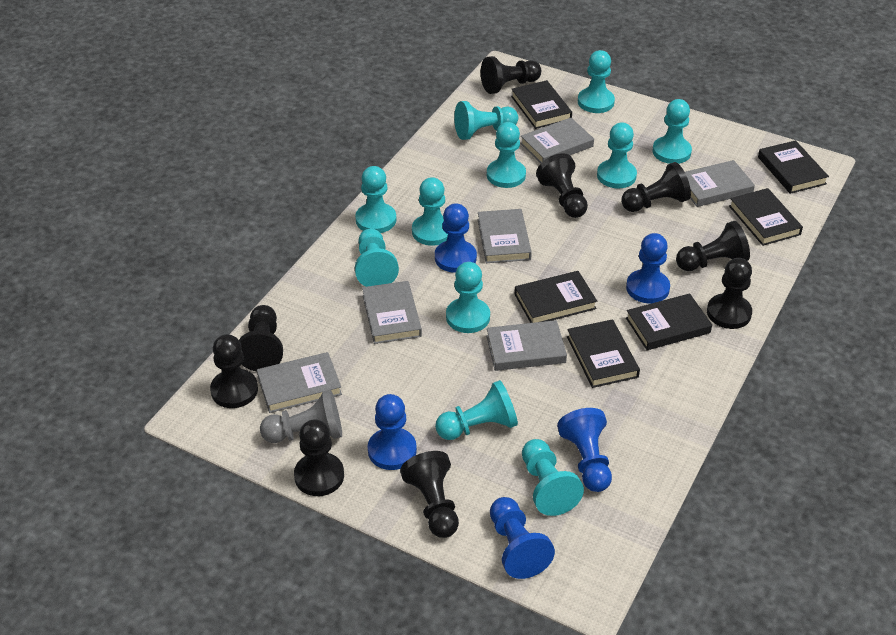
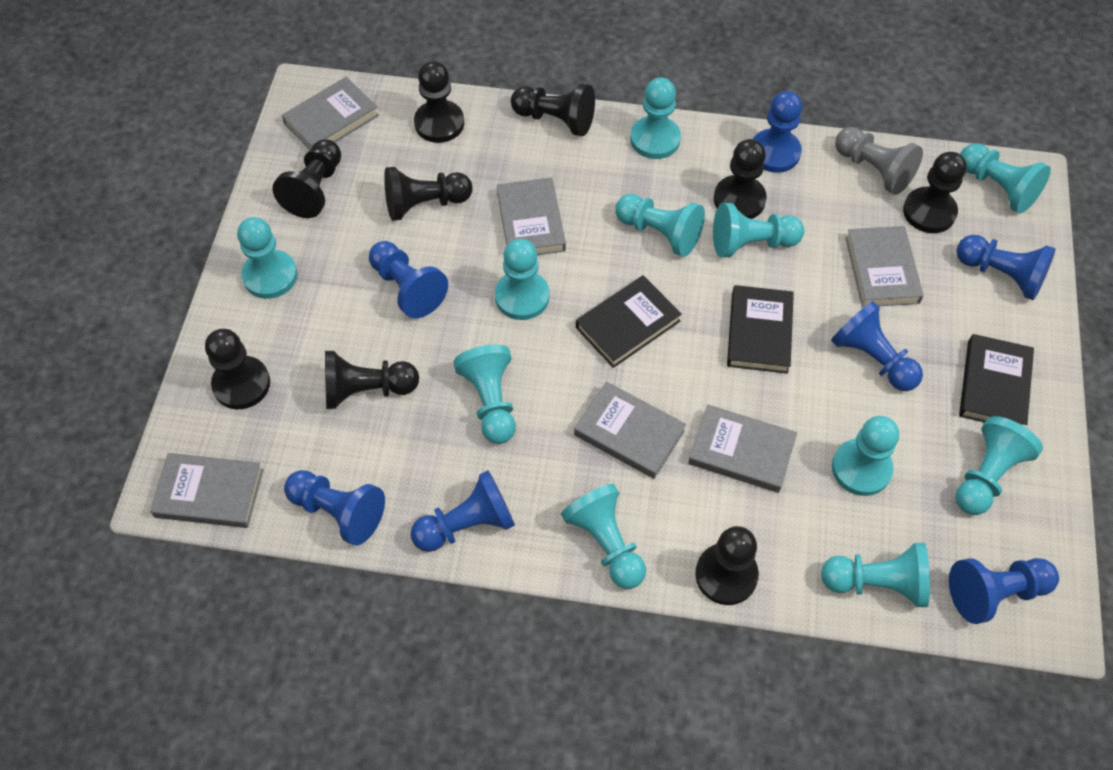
black book: 6 -> 3
blue pawn: 5 -> 7

